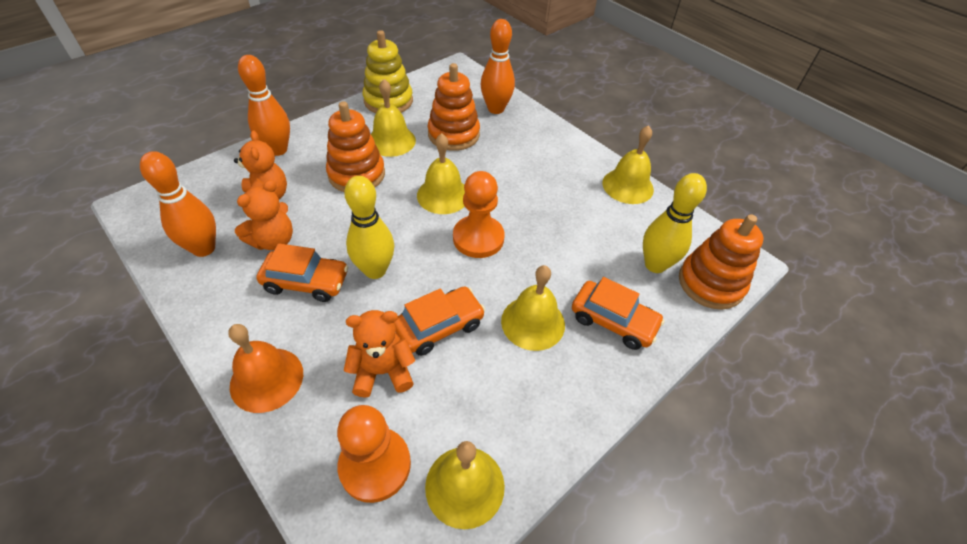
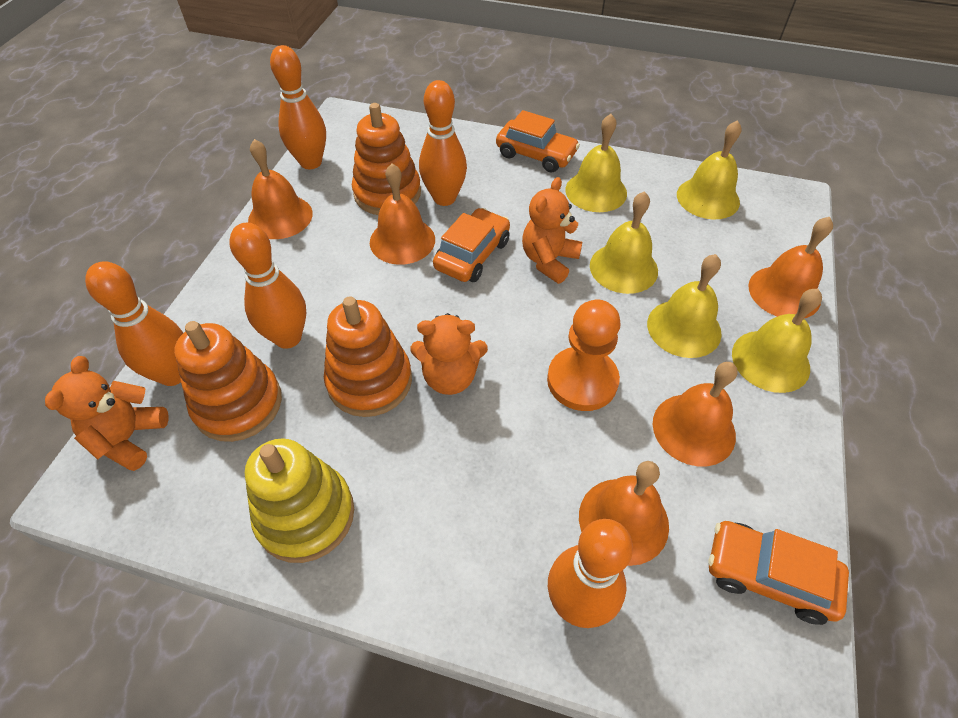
orange bell: 1 -> 5
orange bowling pin: 3 -> 5
orange pawn: 2 -> 1
yellow bowling pin: 2 -> 0

